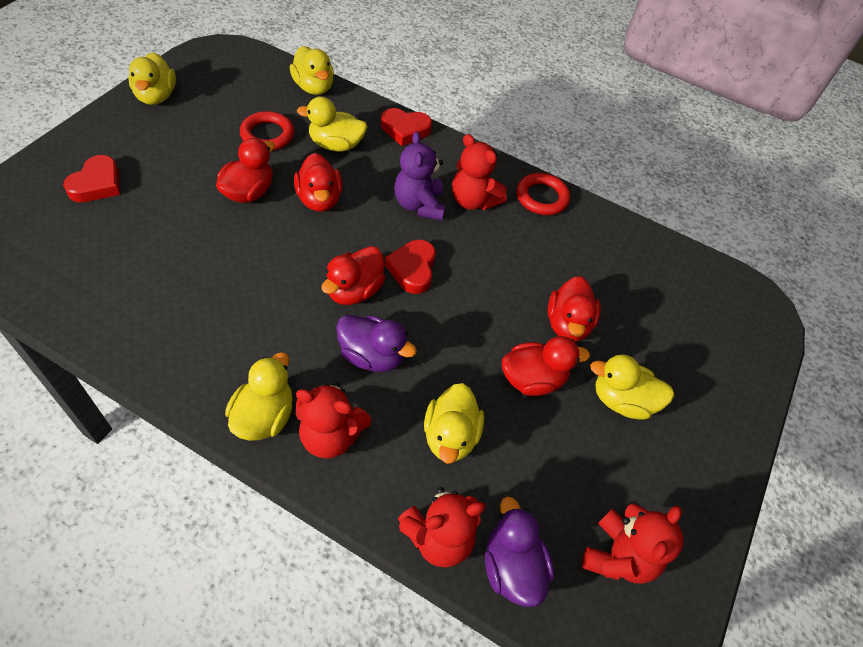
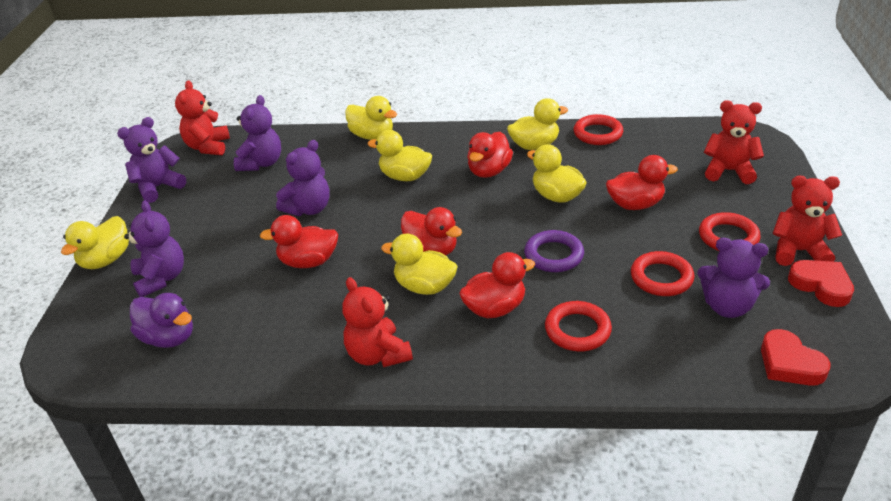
purple duck: 2 -> 1
purple ring: 0 -> 1
purple teddy bear: 1 -> 5
red heart: 3 -> 2
red ring: 2 -> 4

